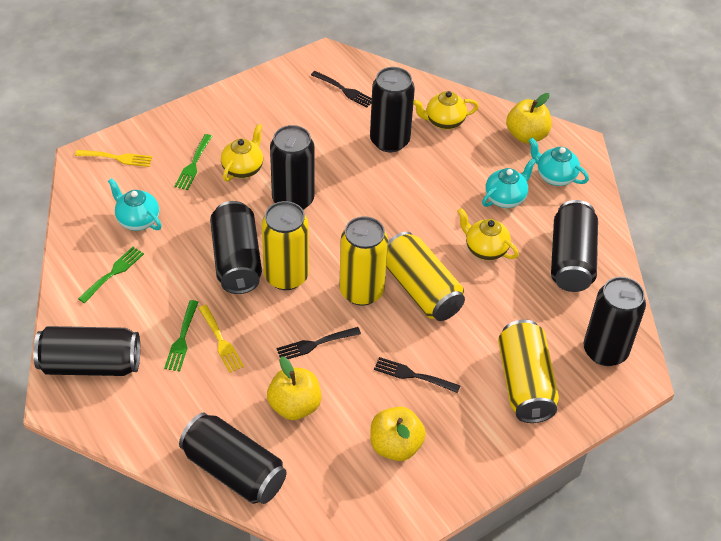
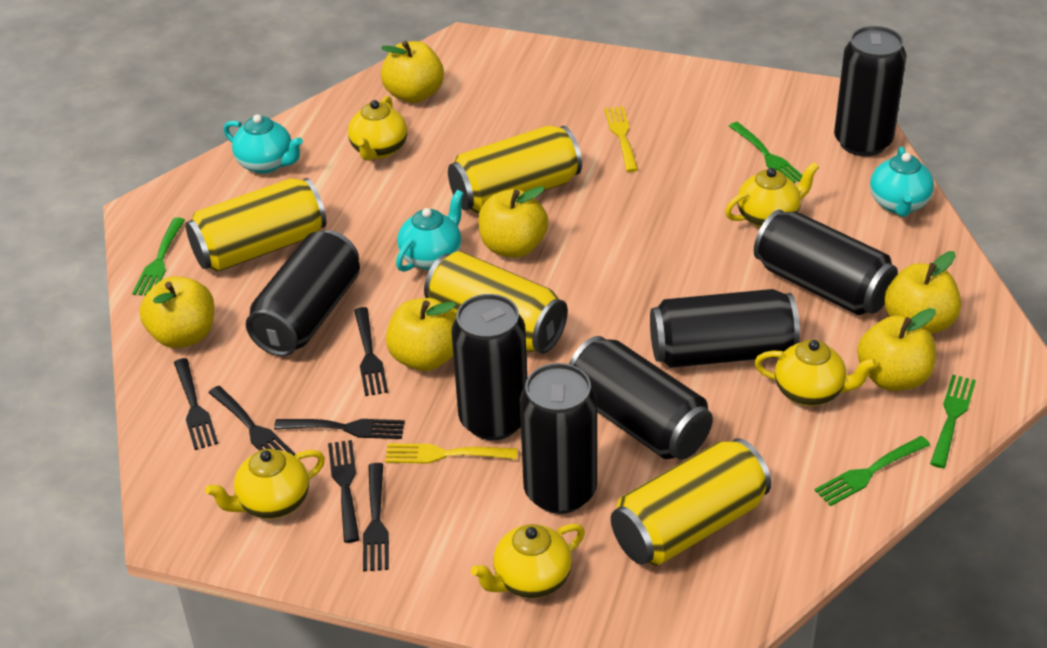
black fork: 3 -> 6
green fork: 3 -> 4
yellow apple: 3 -> 6
yellow teapot: 3 -> 5

